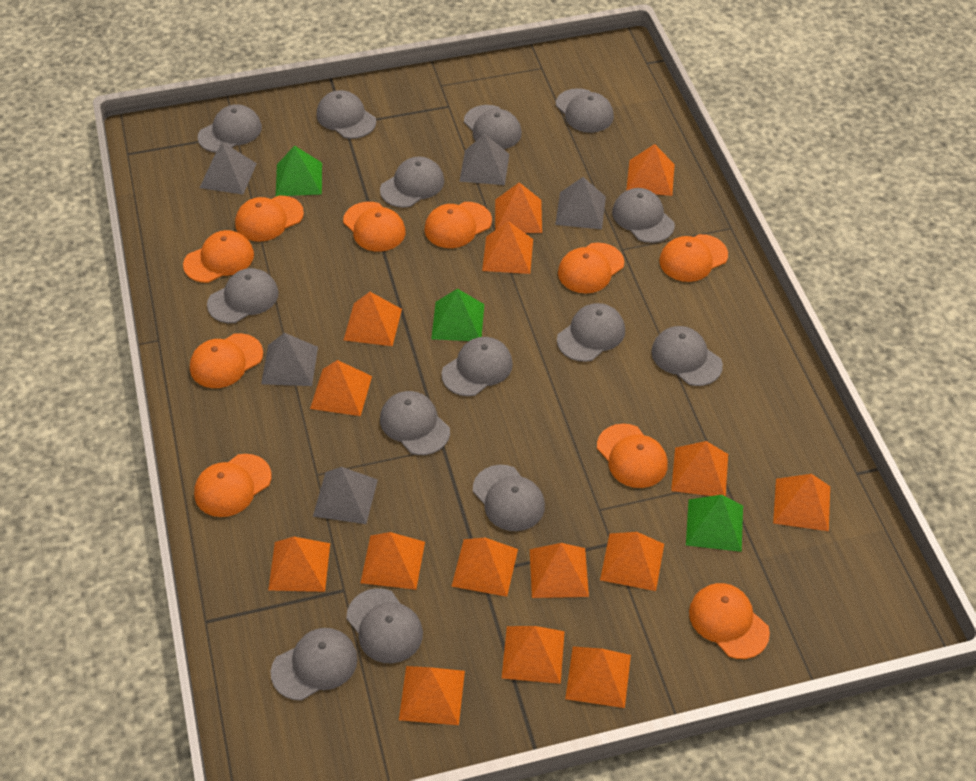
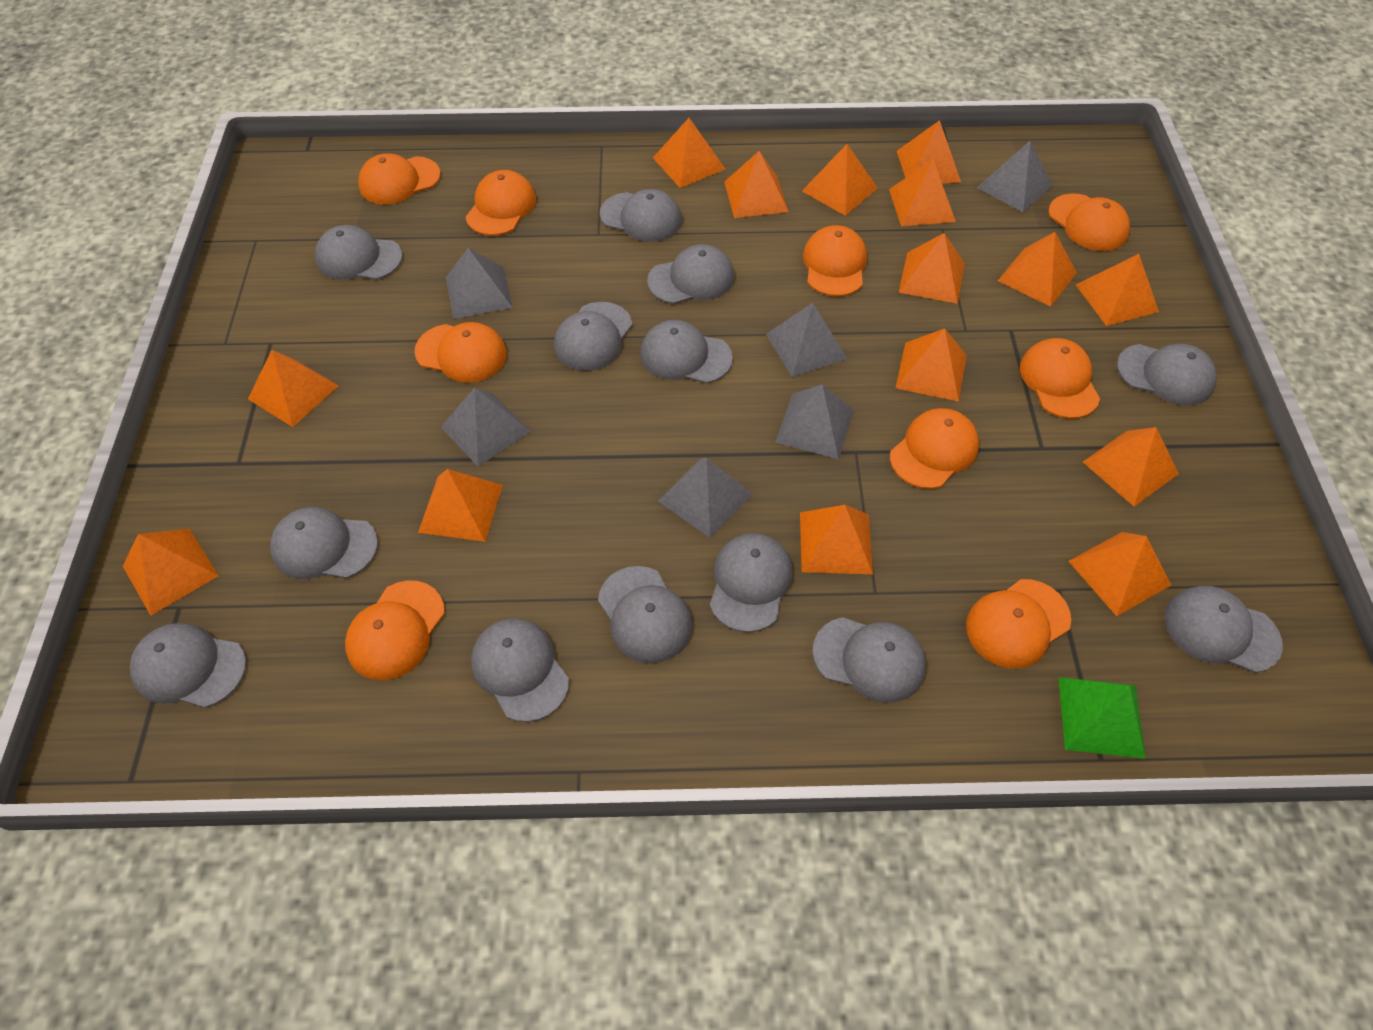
green pyramid: 3 -> 1
grey cap: 14 -> 13
grey pyramid: 5 -> 6
orange cap: 10 -> 9

